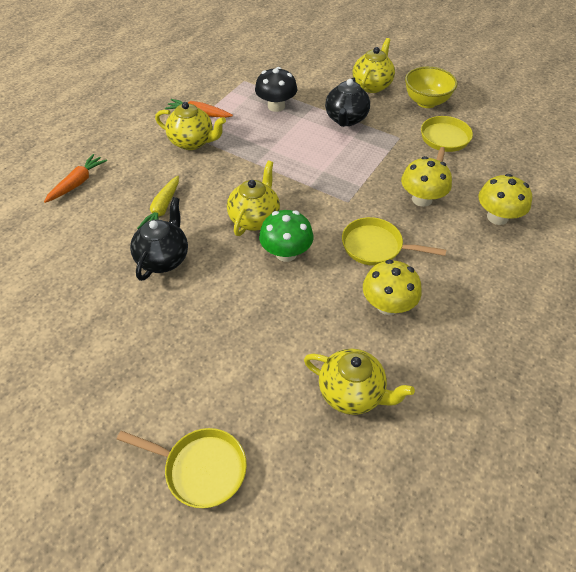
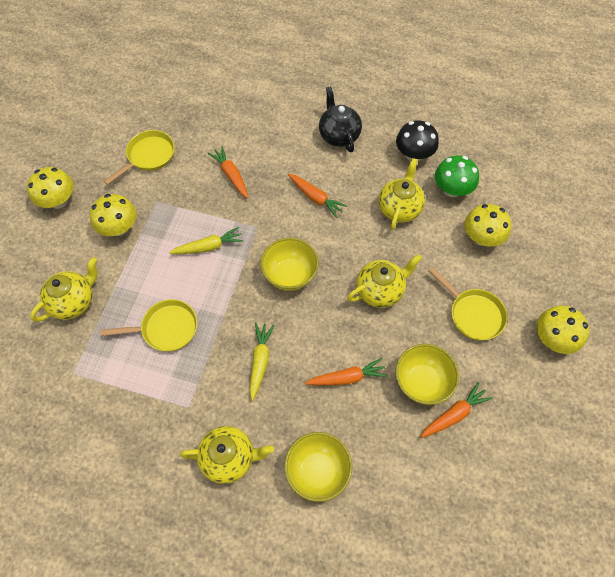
black teapot: 2 -> 1
orange carrot: 2 -> 4
yellow bowl: 1 -> 3
yellow carrot: 1 -> 2
yellow mushroom: 3 -> 4

